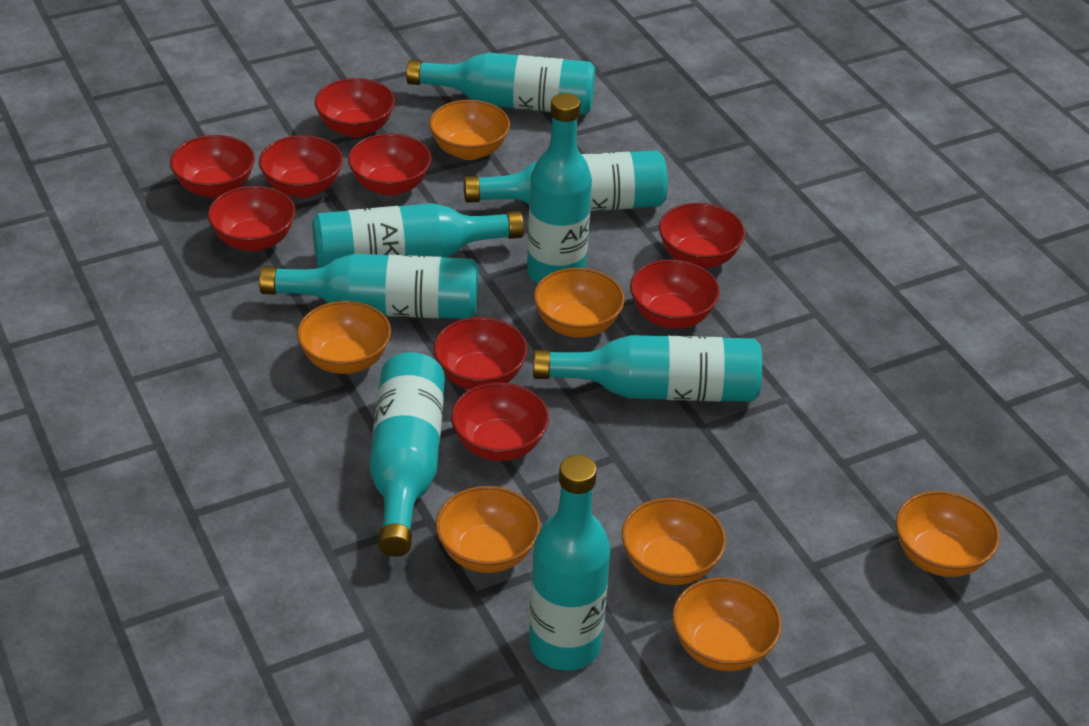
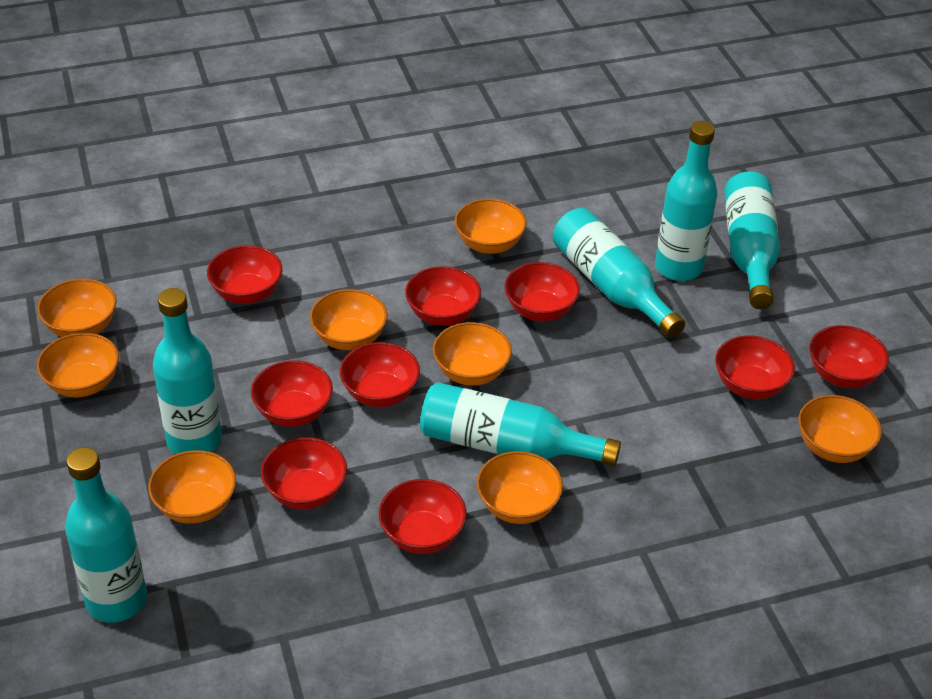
orange bowl: 7 -> 8
turquoise bottle: 8 -> 6

